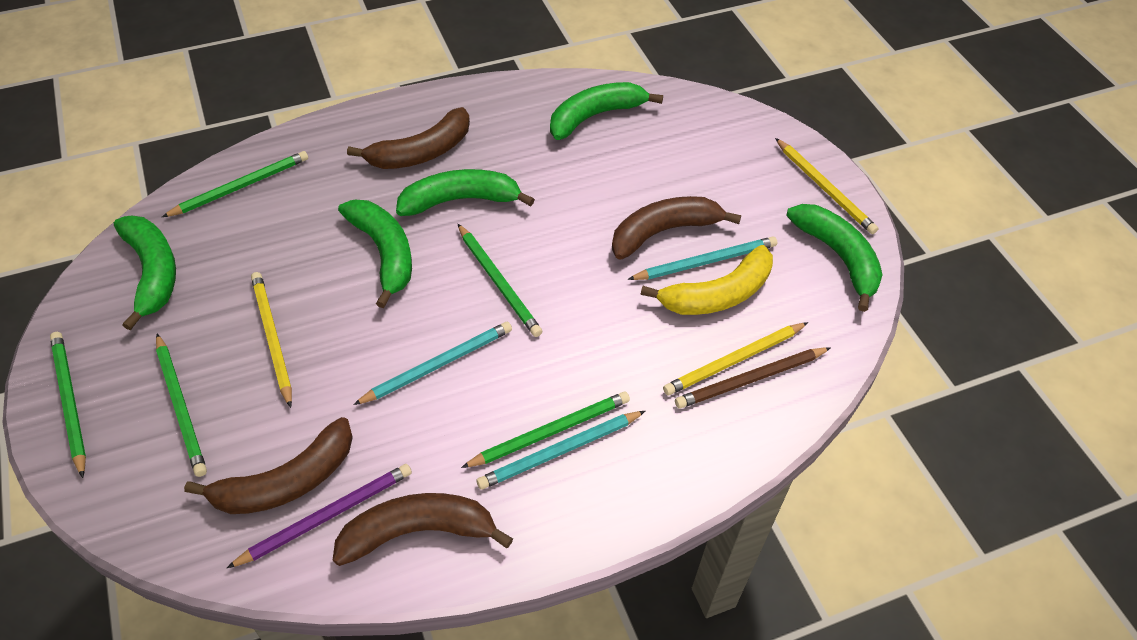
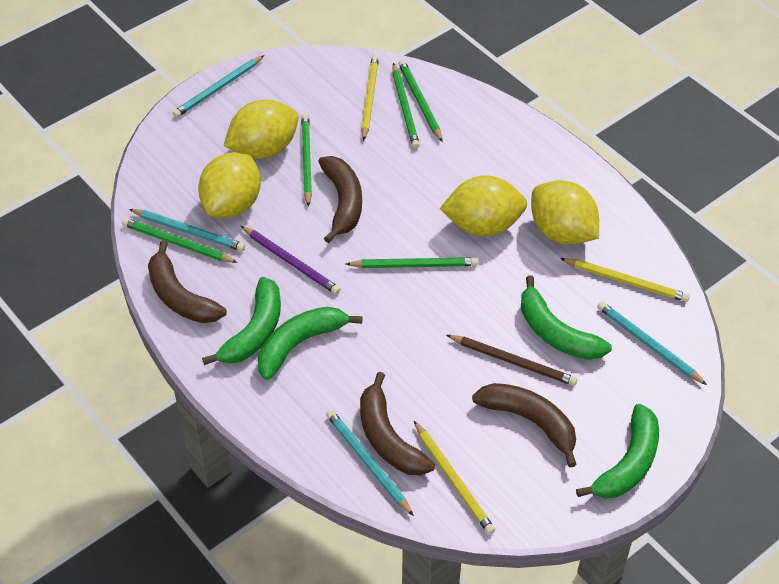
green banana: 5 -> 4
turquoise pencil: 3 -> 4
yellow banana: 1 -> 0
yellow lemon: 0 -> 4

